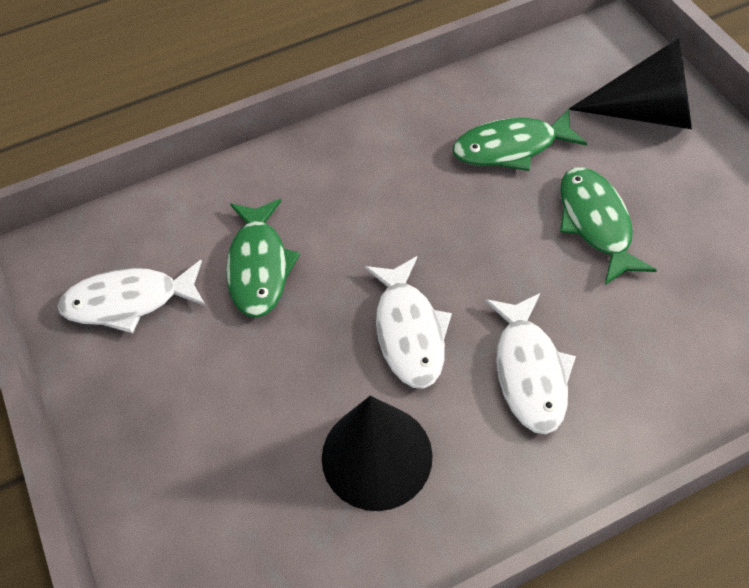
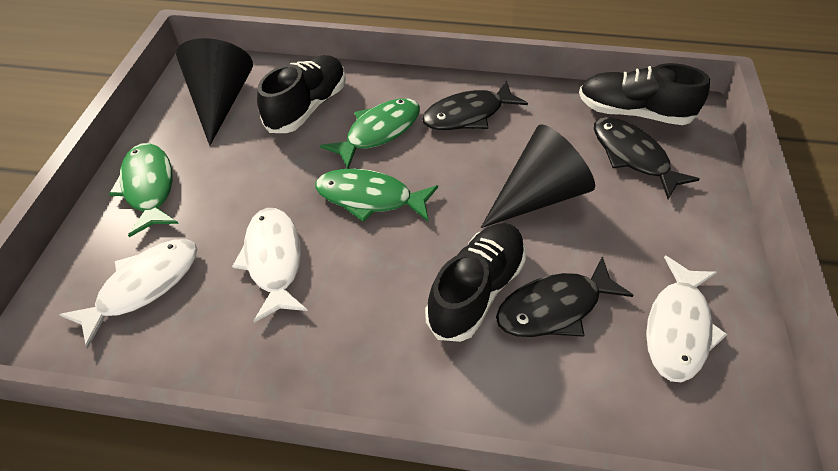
black fish: 0 -> 3
black shoe: 0 -> 3

